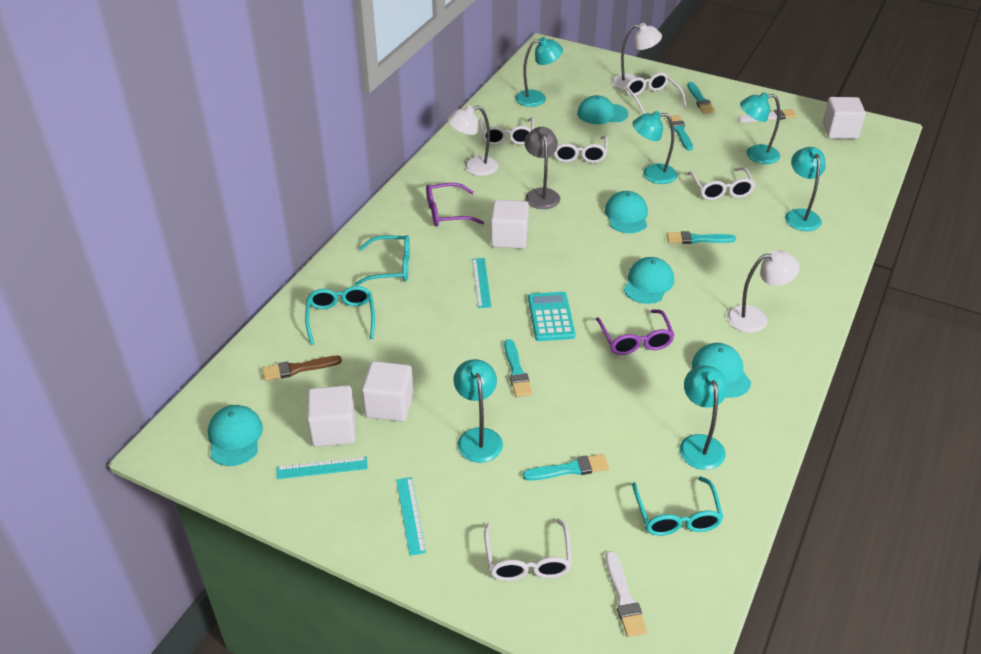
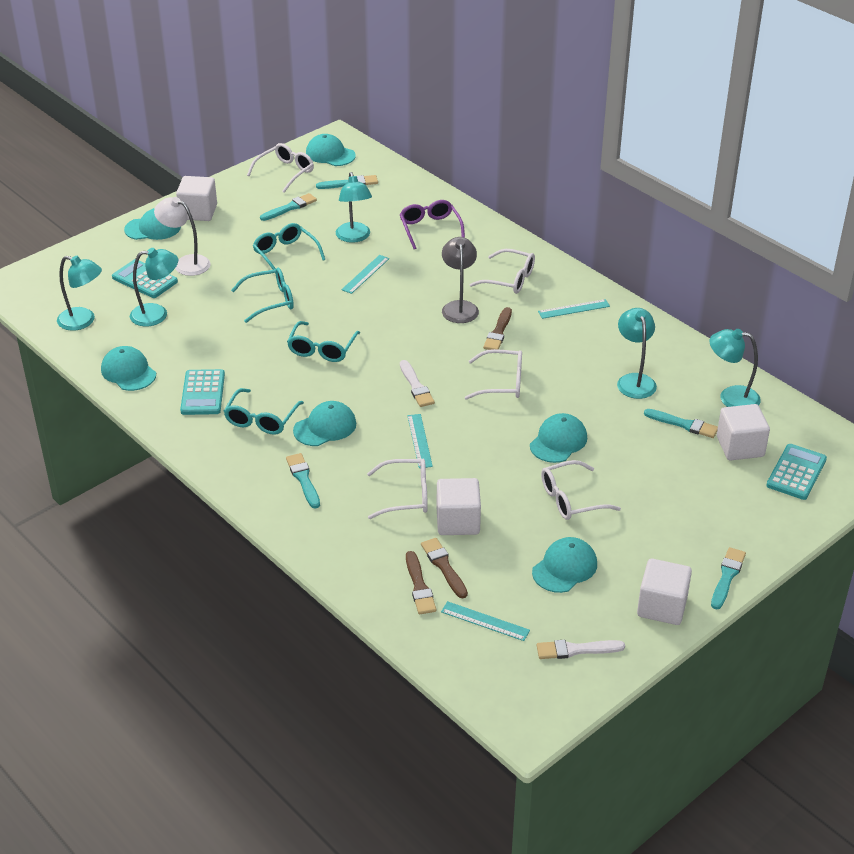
brown brush: 1 -> 3
purple glasses: 2 -> 1
turquoise calculator: 1 -> 3
turquoise cap: 5 -> 6
turquoise glasses: 3 -> 4
turquoise lamp: 6 -> 5
turquoise ruler: 3 -> 4
white lamp: 3 -> 1

